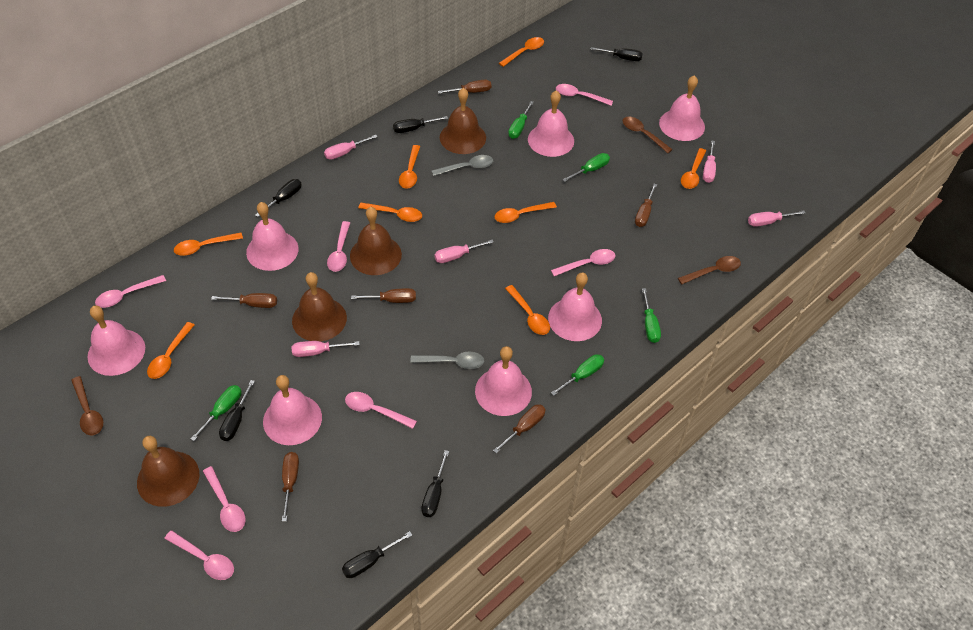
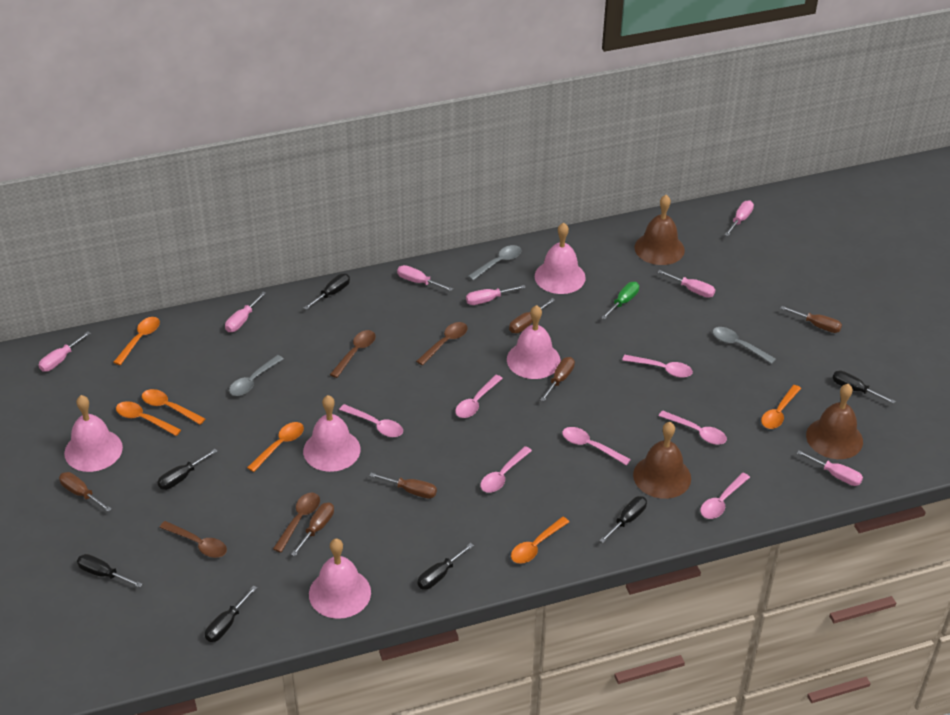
black screwdriver: 6 -> 7
brown bell: 4 -> 3
brown spoon: 3 -> 4
green screwdriver: 5 -> 1
grey spoon: 2 -> 3
orange spoon: 8 -> 6
pink bell: 7 -> 5
pink screwdriver: 5 -> 7

